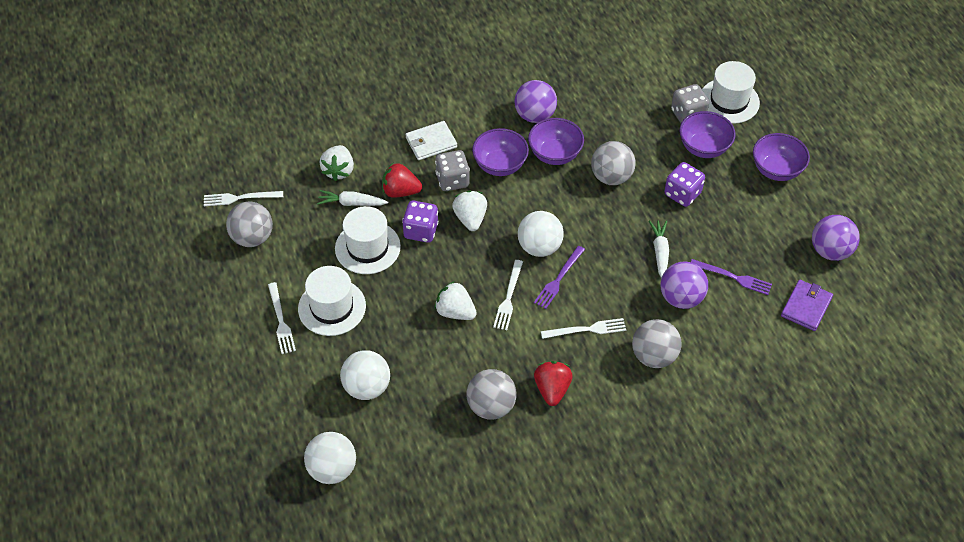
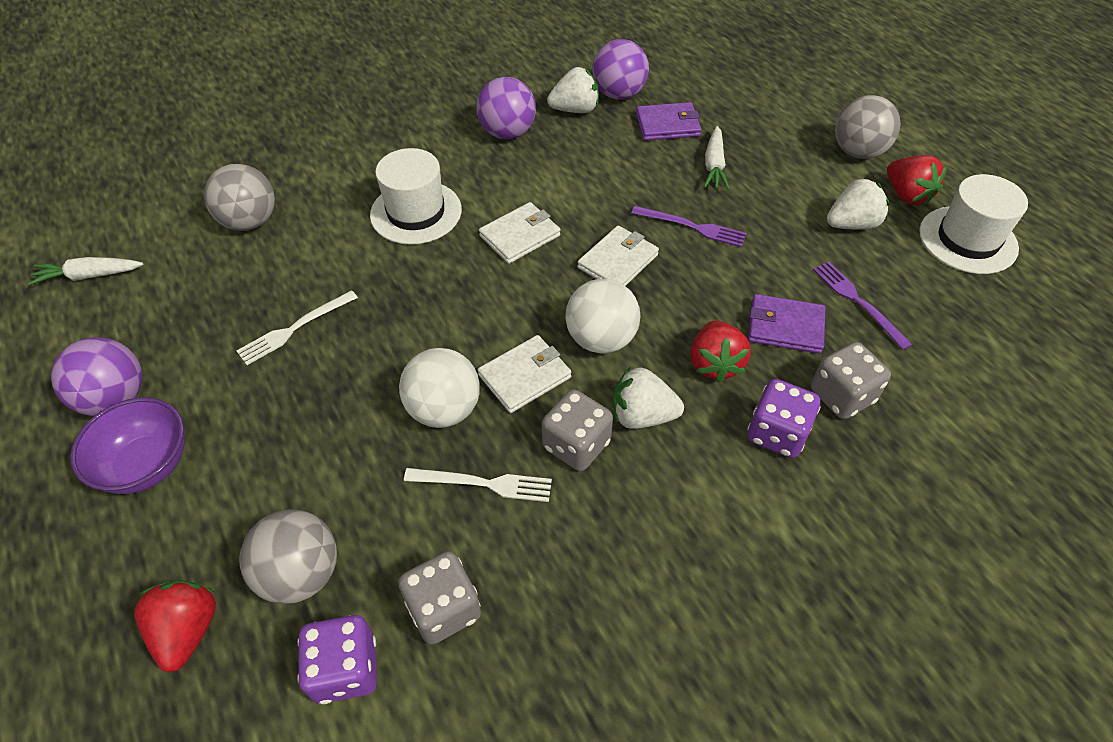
grey ball: 4 -> 3
grey dice: 2 -> 3
purple bowl: 4 -> 1
purple wallet: 1 -> 2
red strawberry: 2 -> 3
white ball: 3 -> 2
white fork: 4 -> 2
white hat: 3 -> 2
white wallet: 1 -> 3

